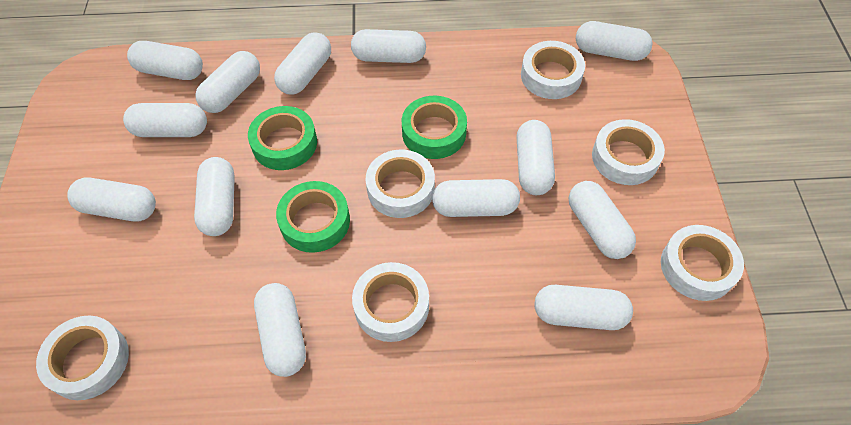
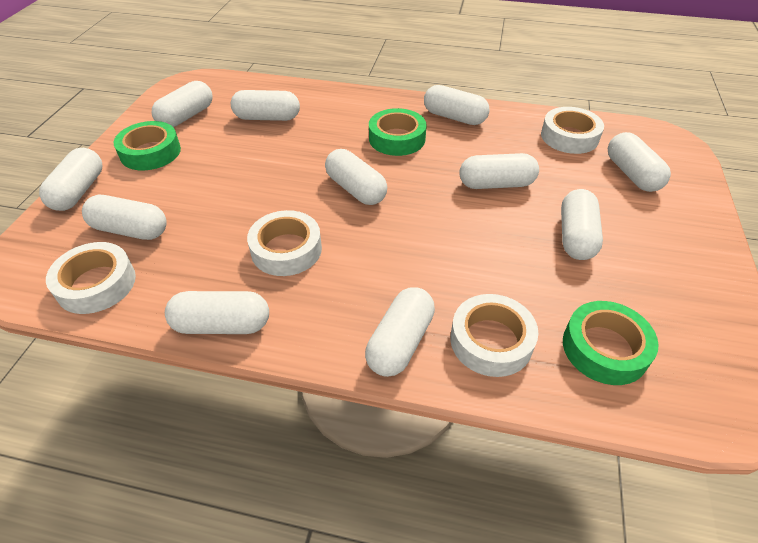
white capsule: 13 -> 11
white tape: 6 -> 4

